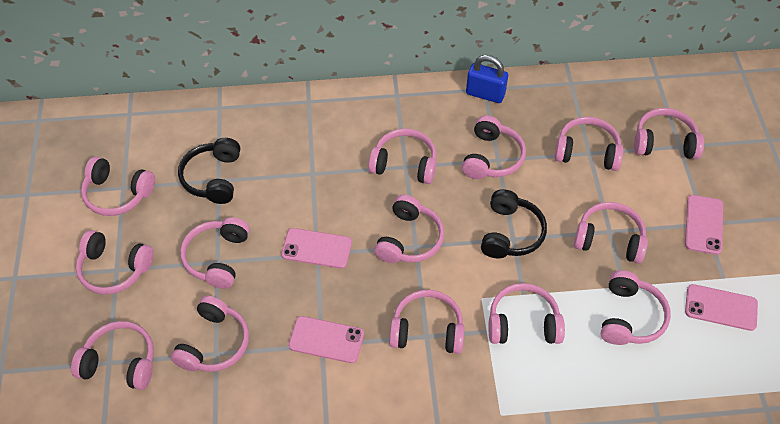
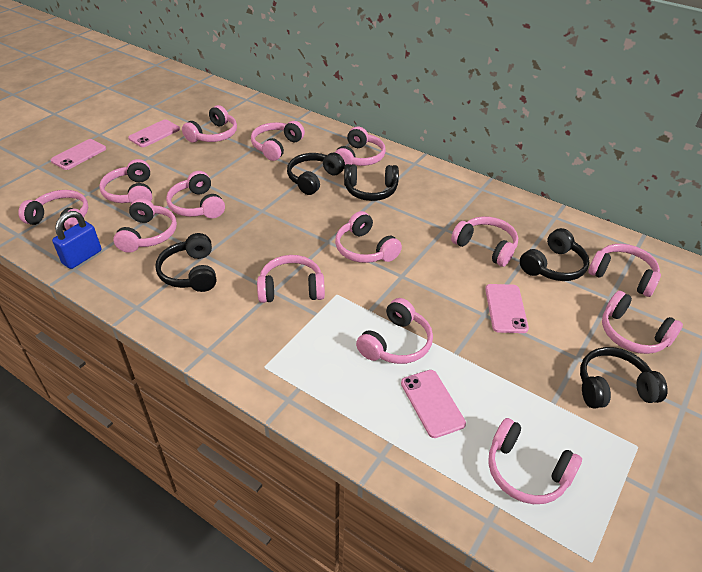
black headphones: 2 -> 5

